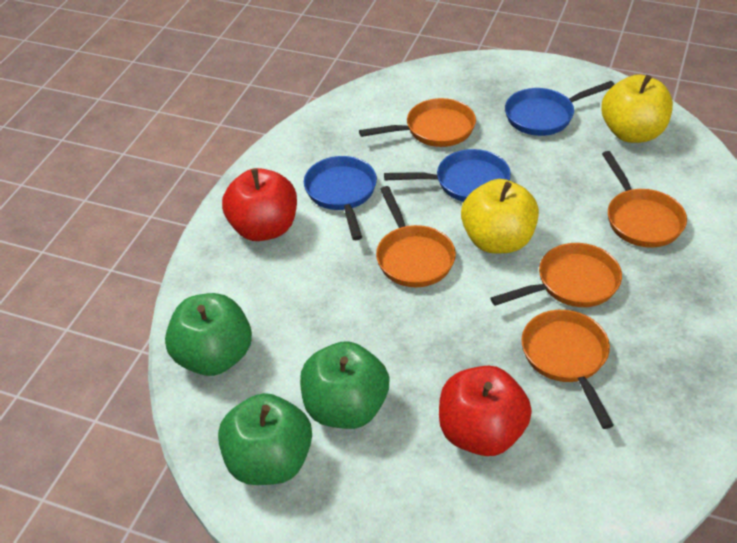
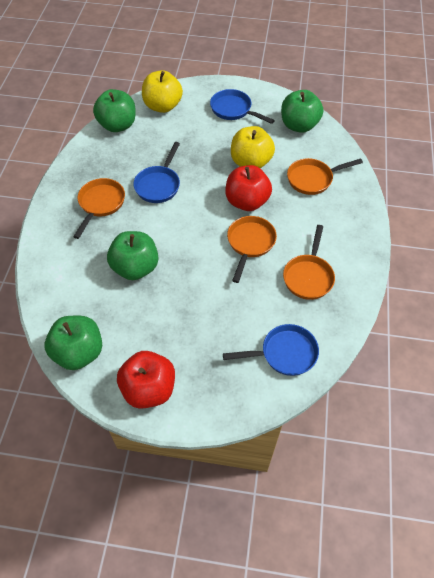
green apple: 3 -> 4
orange pan: 5 -> 4

